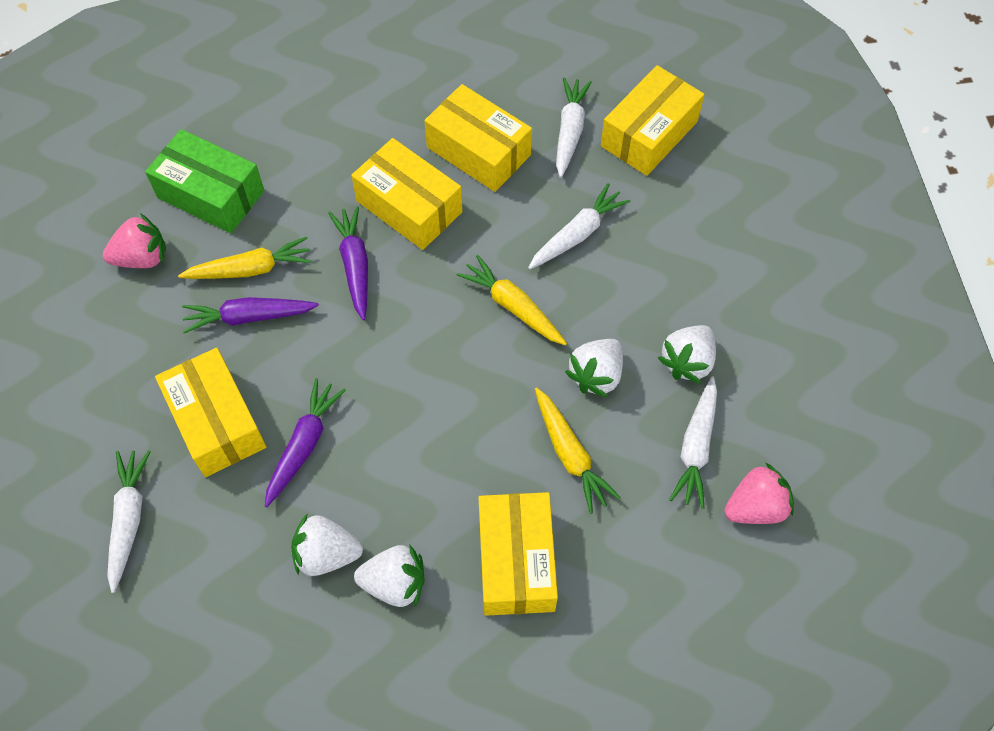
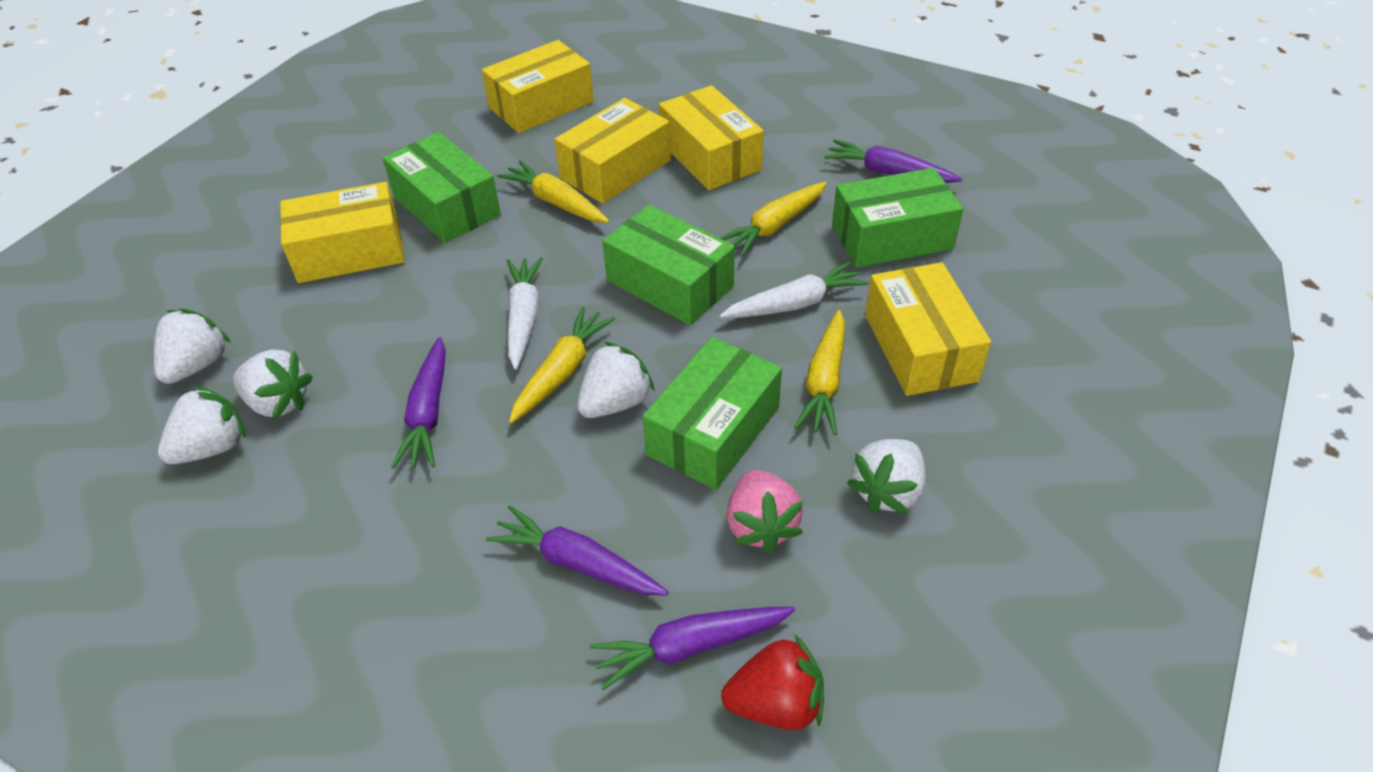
green box: 1 -> 4
pink strawberry: 2 -> 1
purple carrot: 3 -> 4
red strawberry: 0 -> 1
white carrot: 4 -> 2
white strawberry: 4 -> 5
yellow carrot: 3 -> 4

